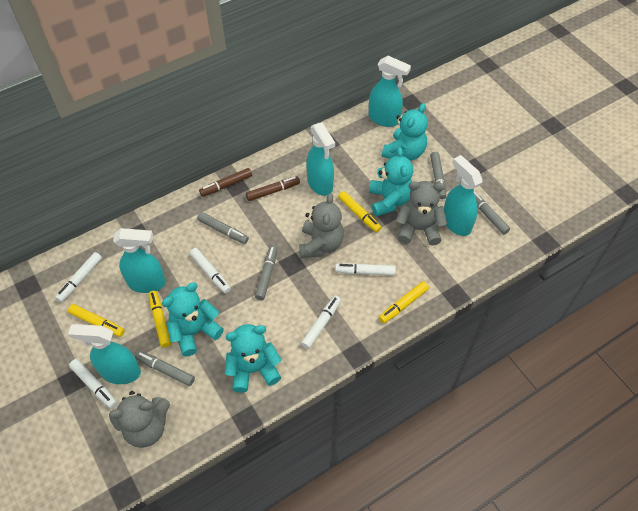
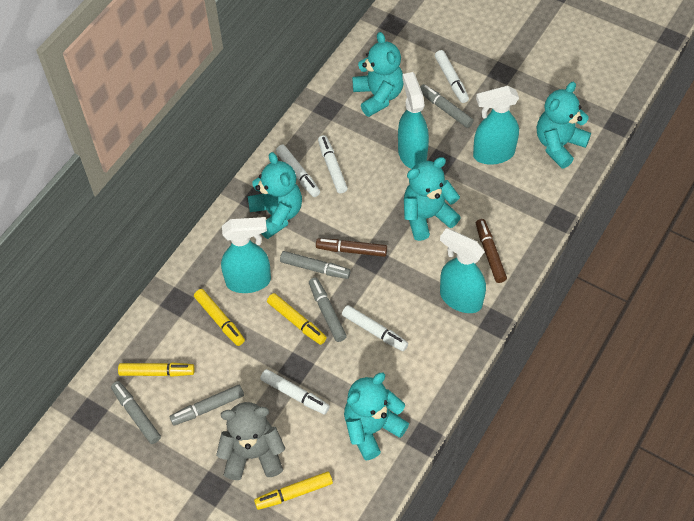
grey teddy bear: 3 -> 1
turquoise spray bottle: 5 -> 4
turquoise teddy bear: 4 -> 5

